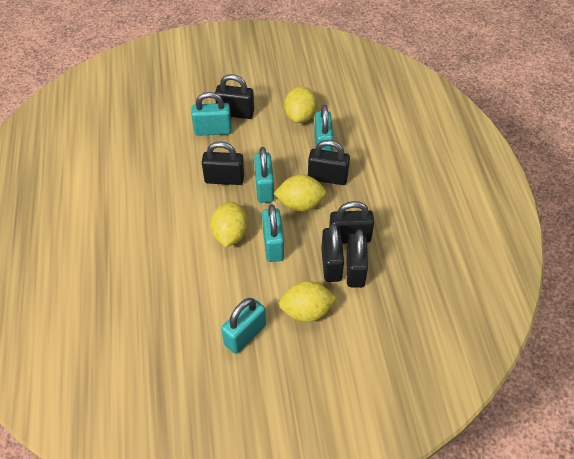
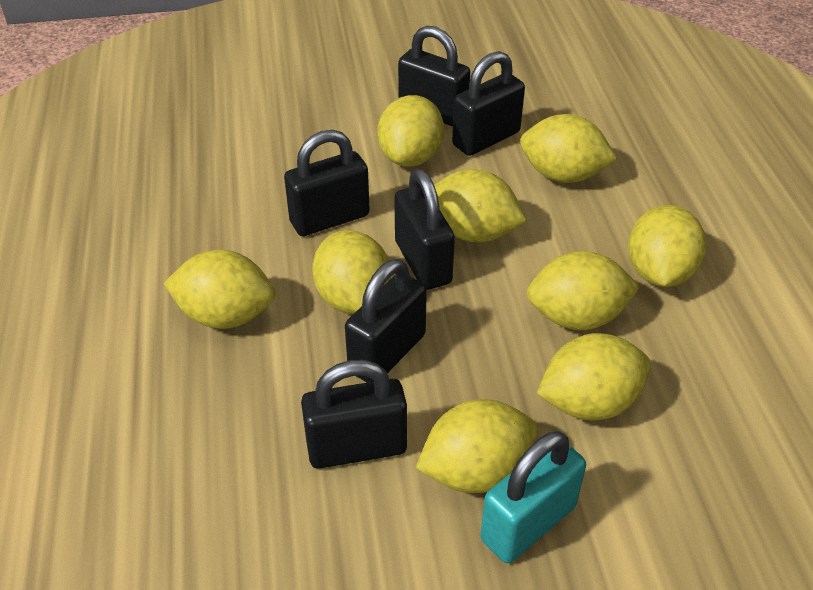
turquoise padlock: 5 -> 1
yellow lemon: 4 -> 9

